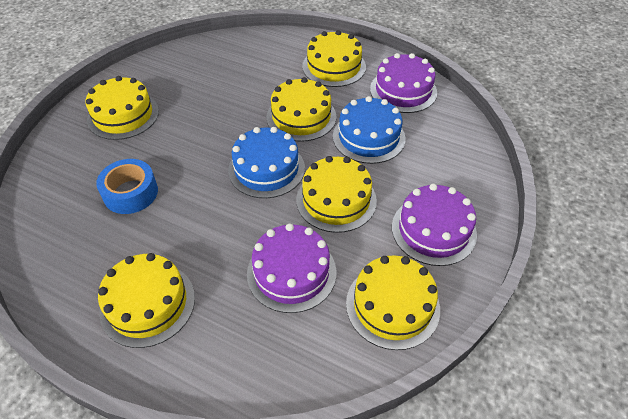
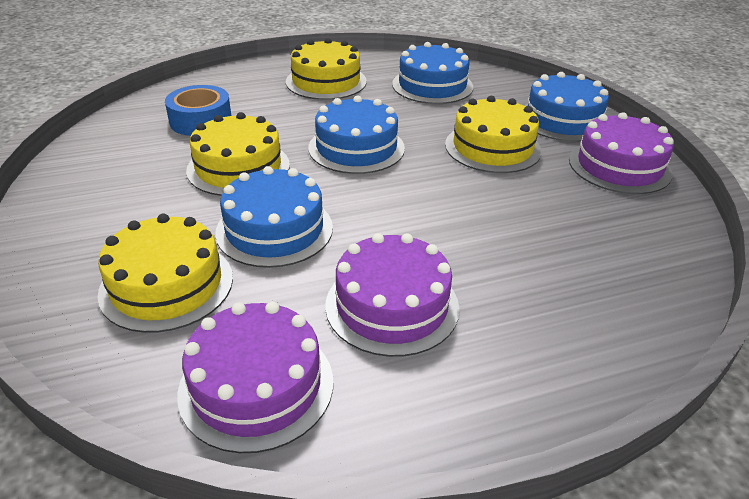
blue cake: 2 -> 4
yellow cake: 6 -> 4

